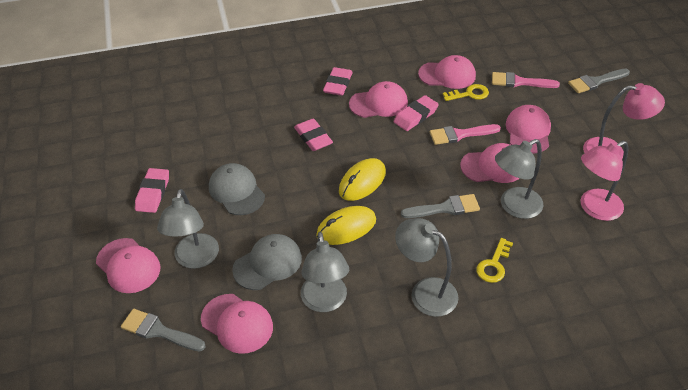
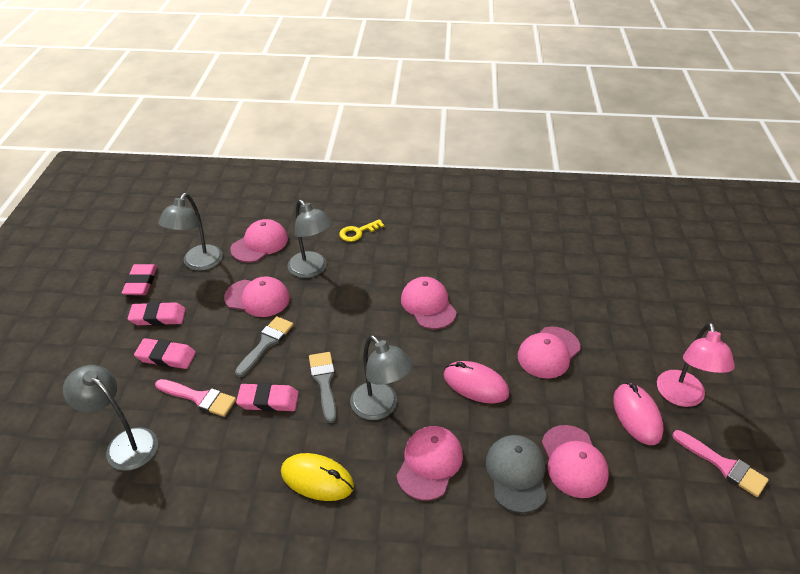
grey brush: 3 -> 2
grey cap: 2 -> 1
pink lamp: 2 -> 1
pink mouse: 0 -> 2
yellow key: 2 -> 1
yellow mouse: 2 -> 1

